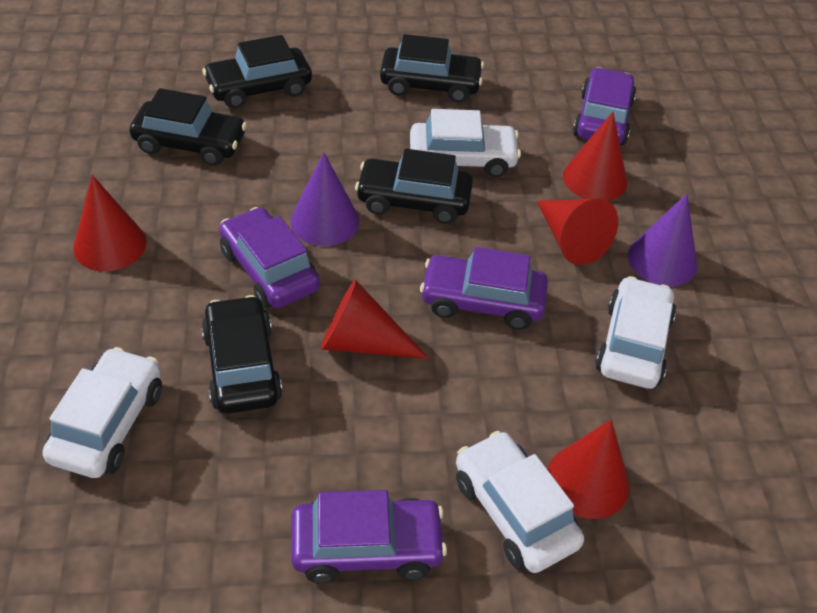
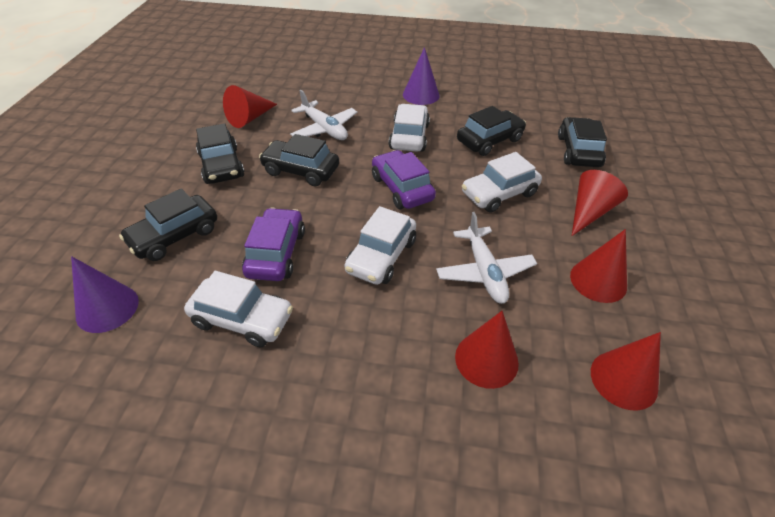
purple car: 4 -> 2
white plane: 0 -> 2

